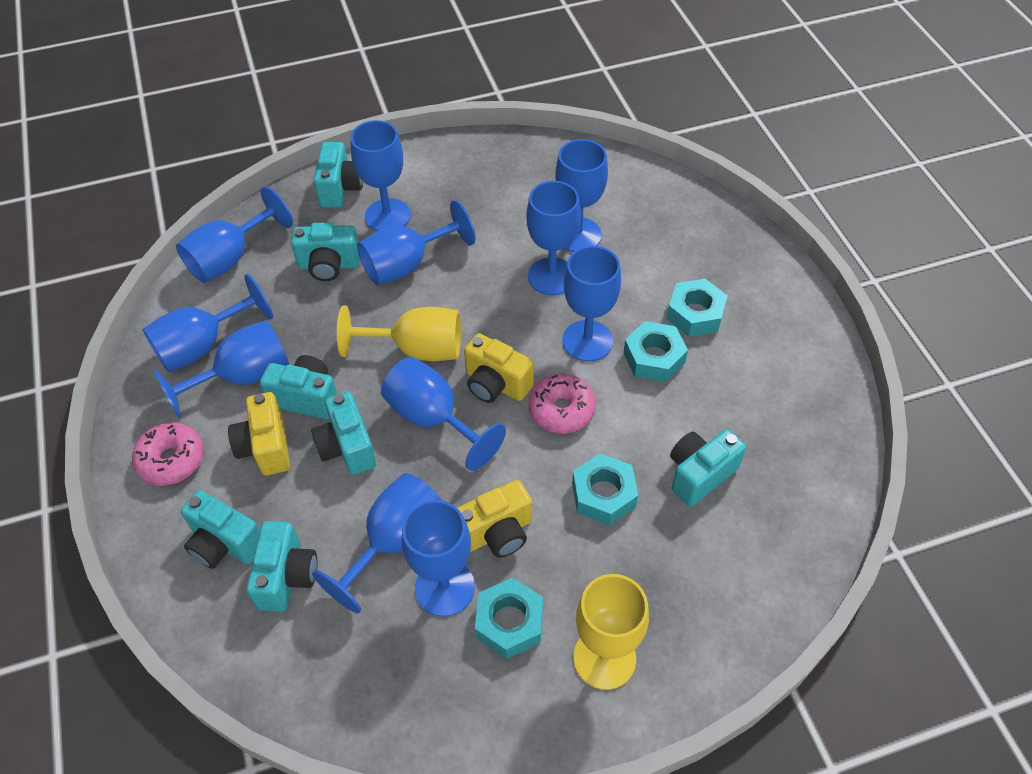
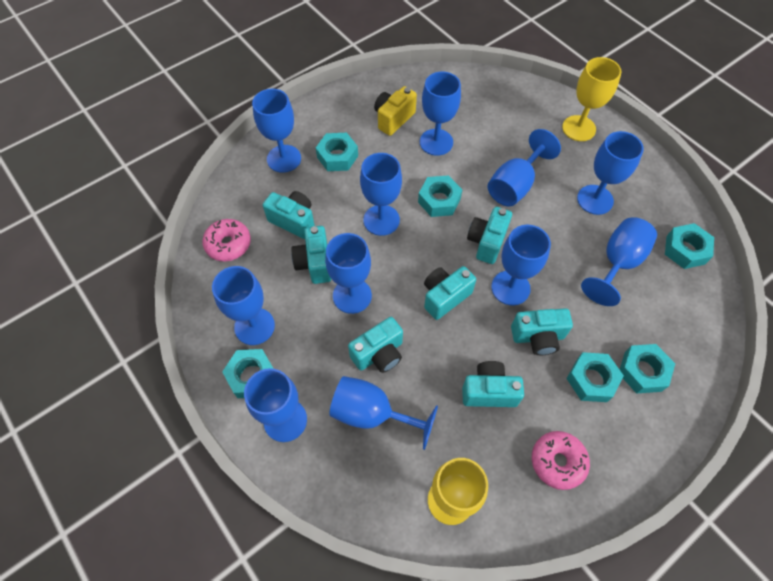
turquoise nut: 4 -> 6
yellow camera: 3 -> 1

